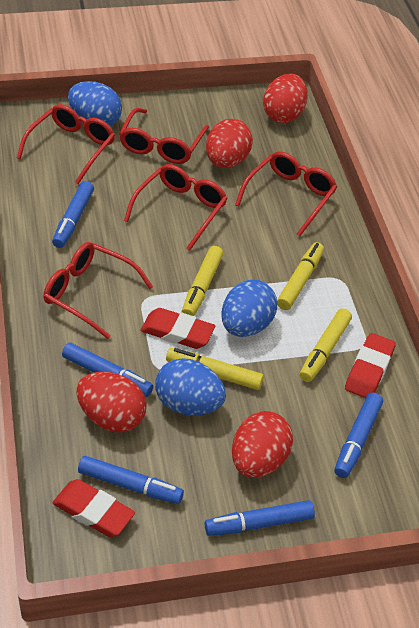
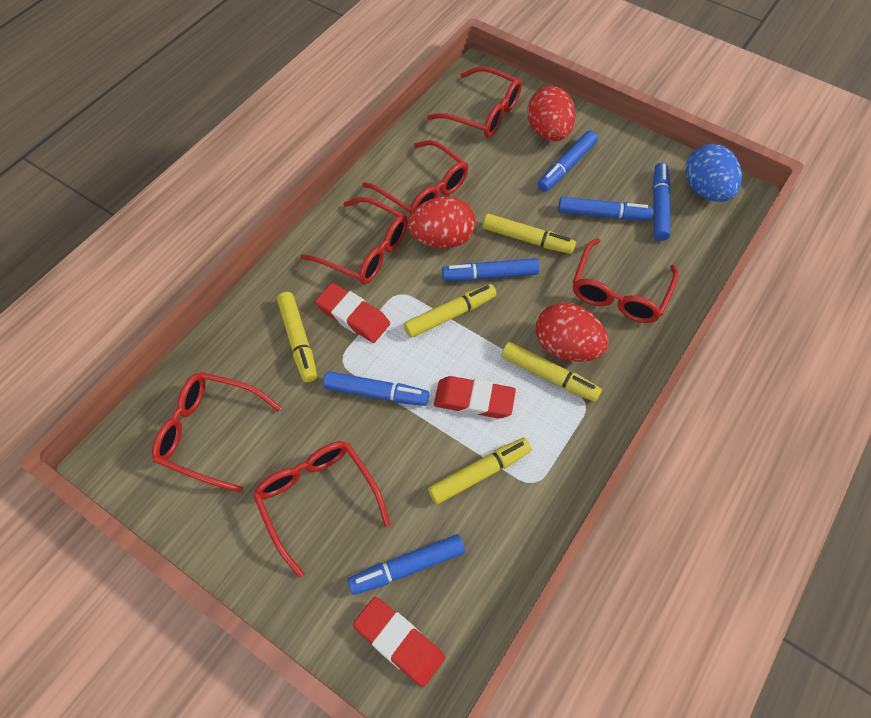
blue egg: 3 -> 1
blue marker: 5 -> 6
red egg: 4 -> 3
red glasses: 5 -> 6
yellow marker: 4 -> 5

